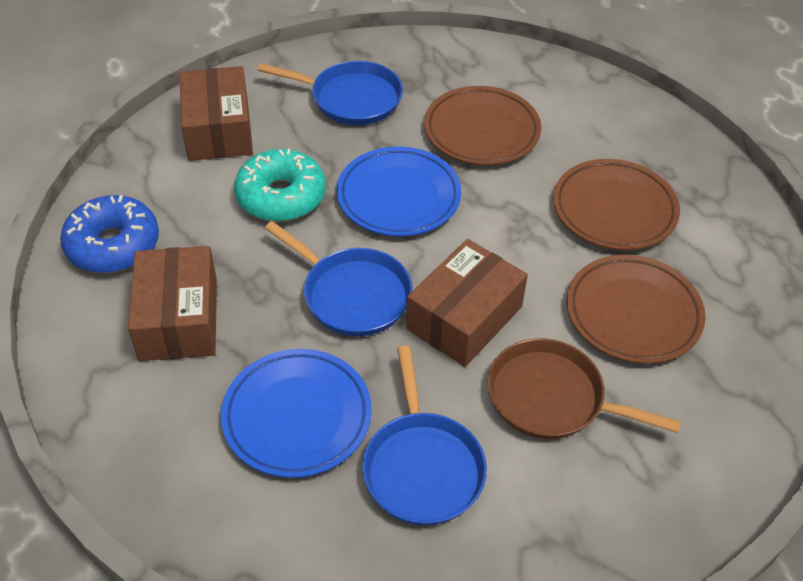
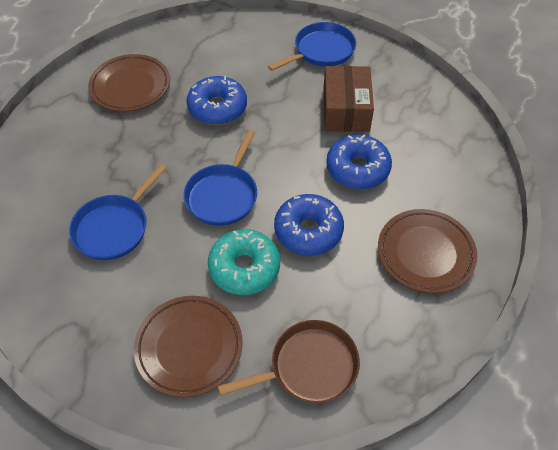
blue donut: 1 -> 3
blue plate: 2 -> 0
brown box: 3 -> 1

